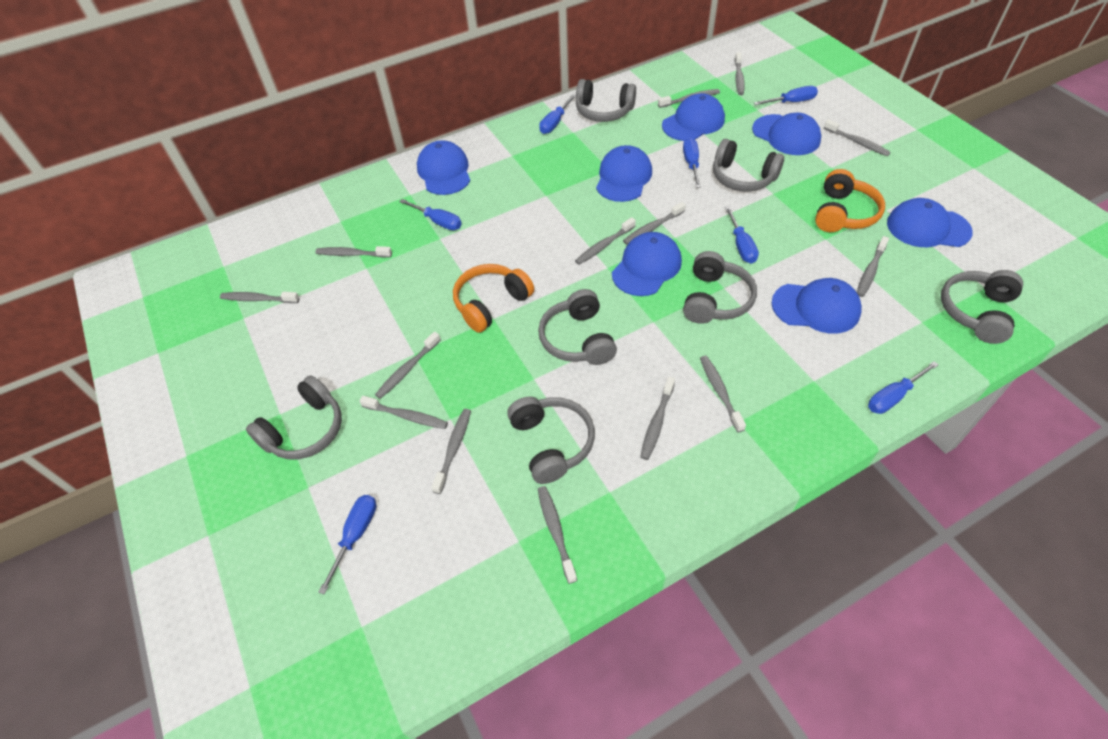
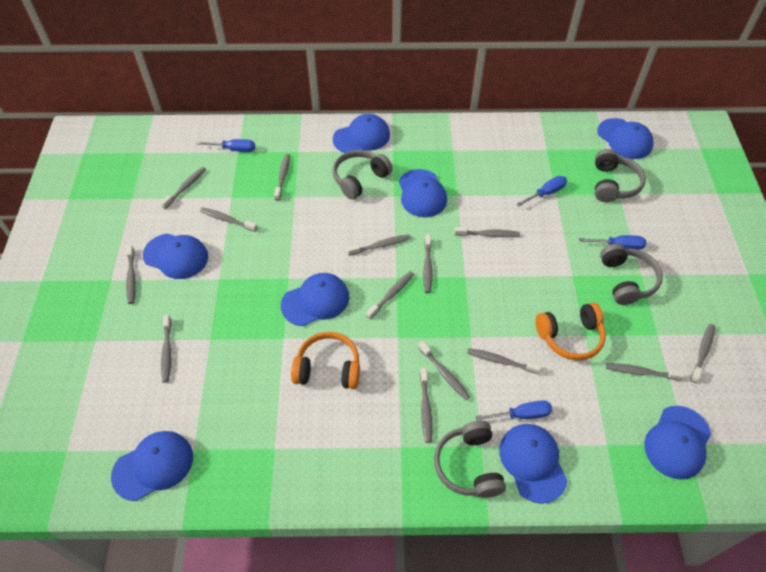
blue cap: 7 -> 8
blue screwdriver: 7 -> 4
grey headphones: 7 -> 4

